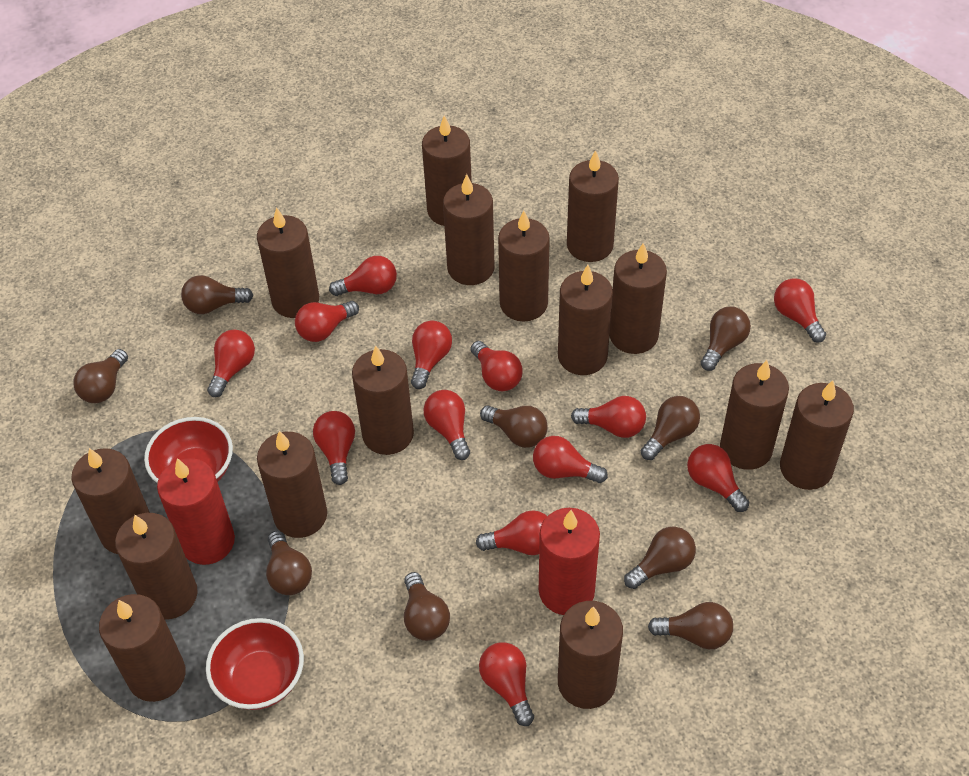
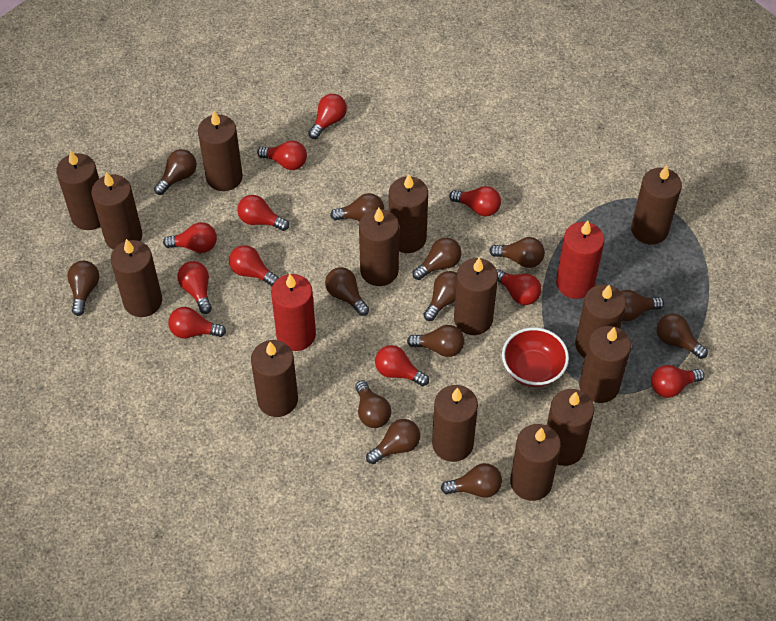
brown candle: 15 -> 14
brown light bulb: 9 -> 13
red bowl: 2 -> 1
red light bulb: 13 -> 11

